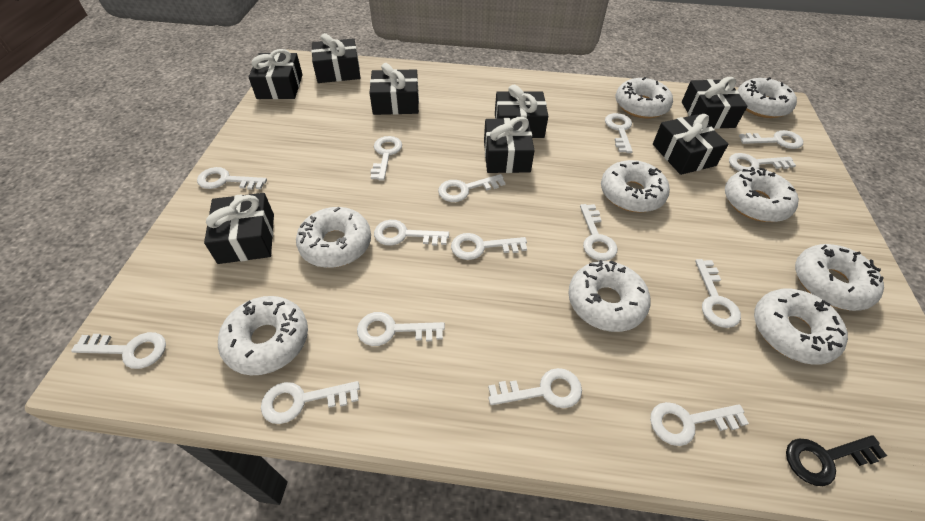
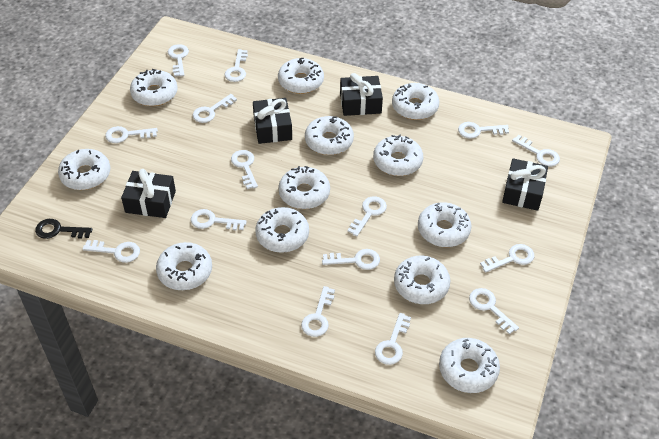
black gift: 8 -> 4
white donut: 9 -> 12

